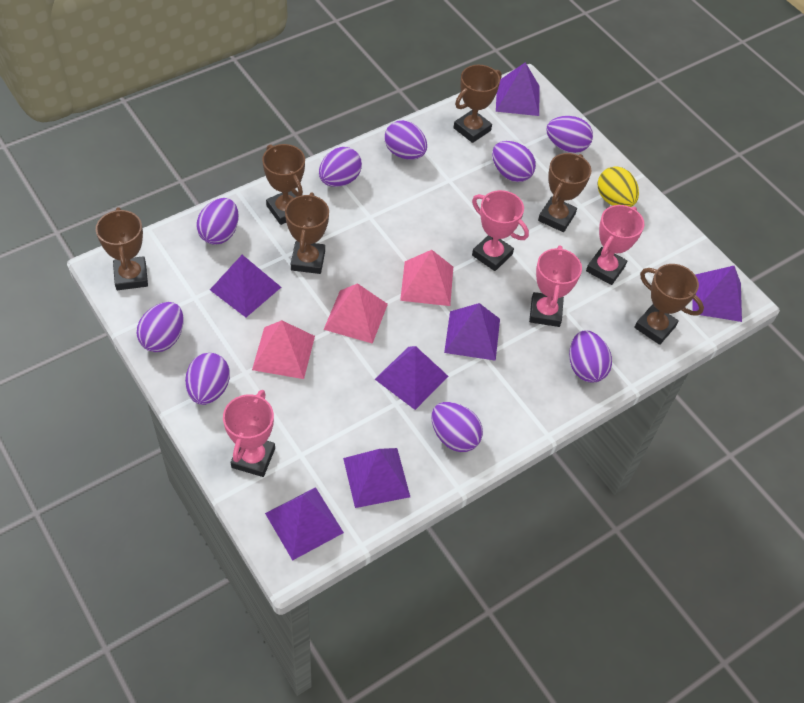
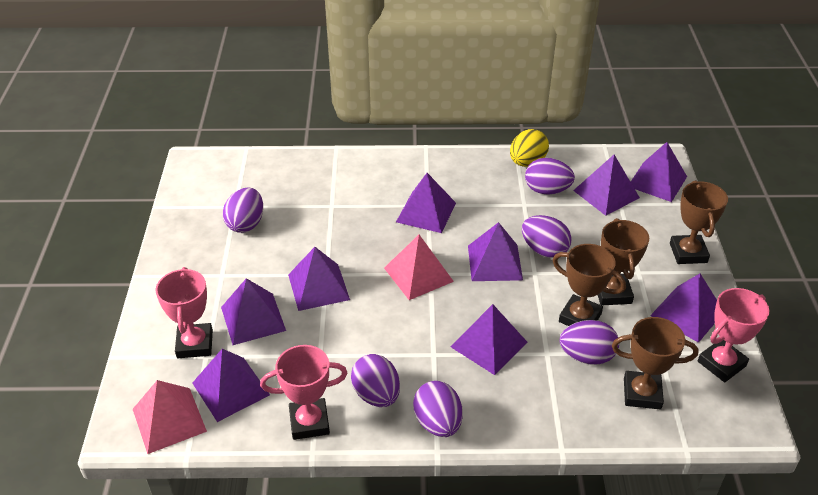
brown trophy: 6 -> 4
pink pyramid: 3 -> 2
pink trophy: 4 -> 3
purple egg: 9 -> 6
purple pyramid: 7 -> 9

